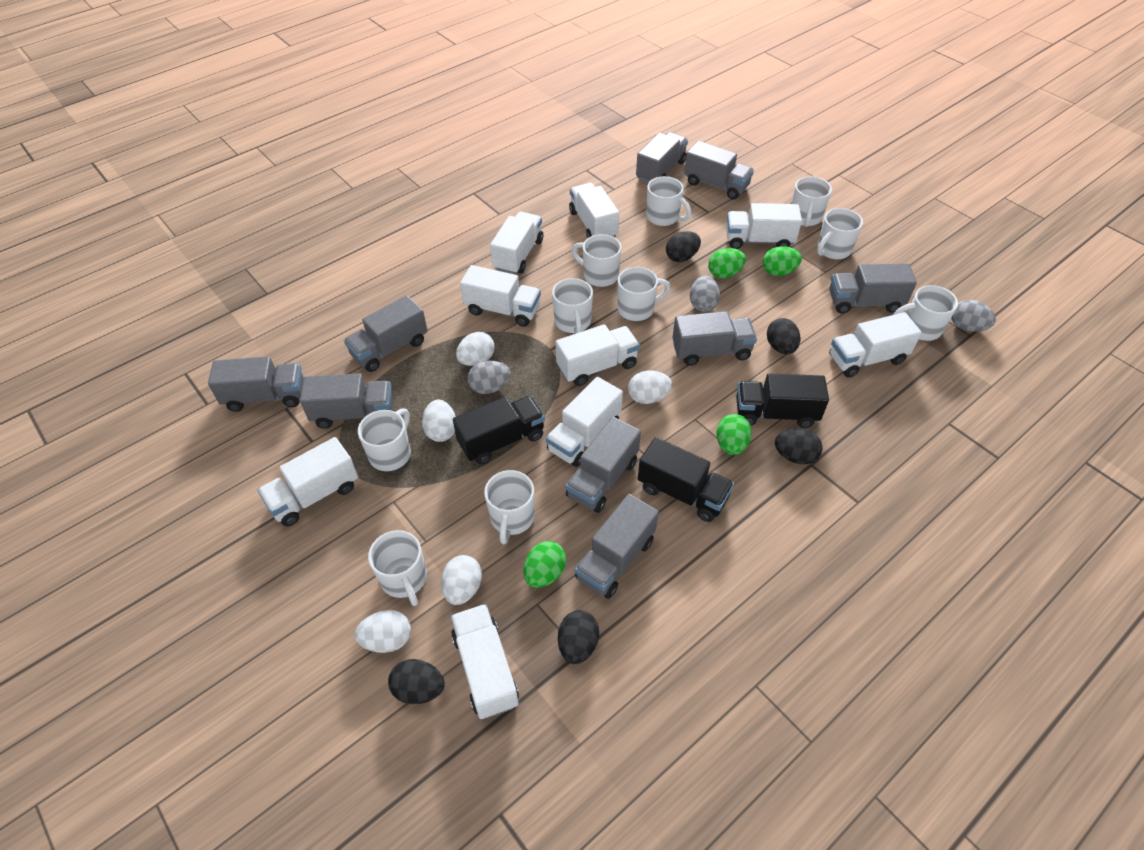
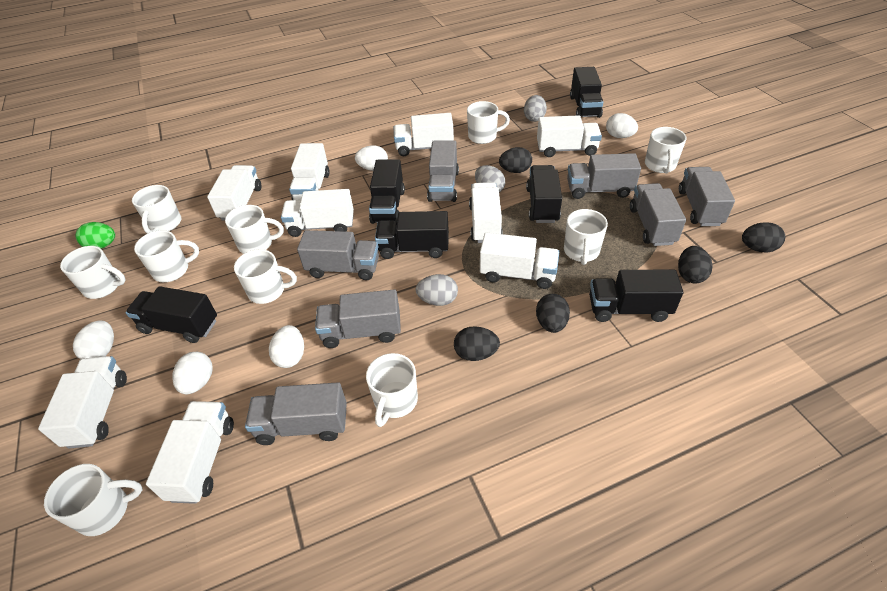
black truck: 3 -> 6
green egg: 4 -> 1
grey truck: 9 -> 7

